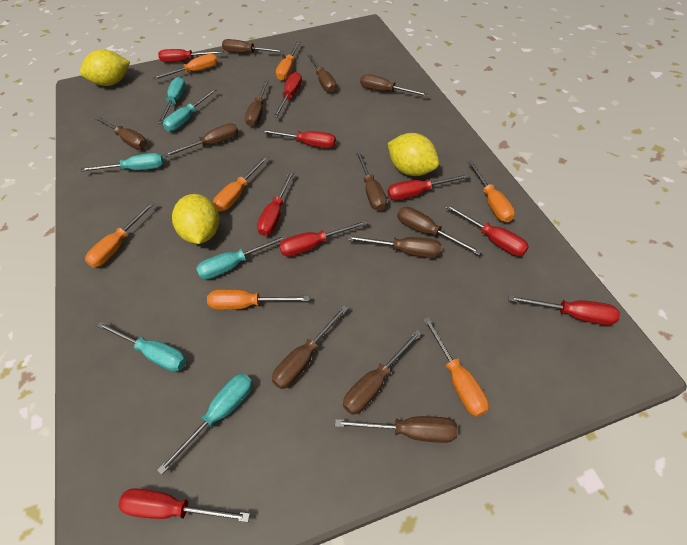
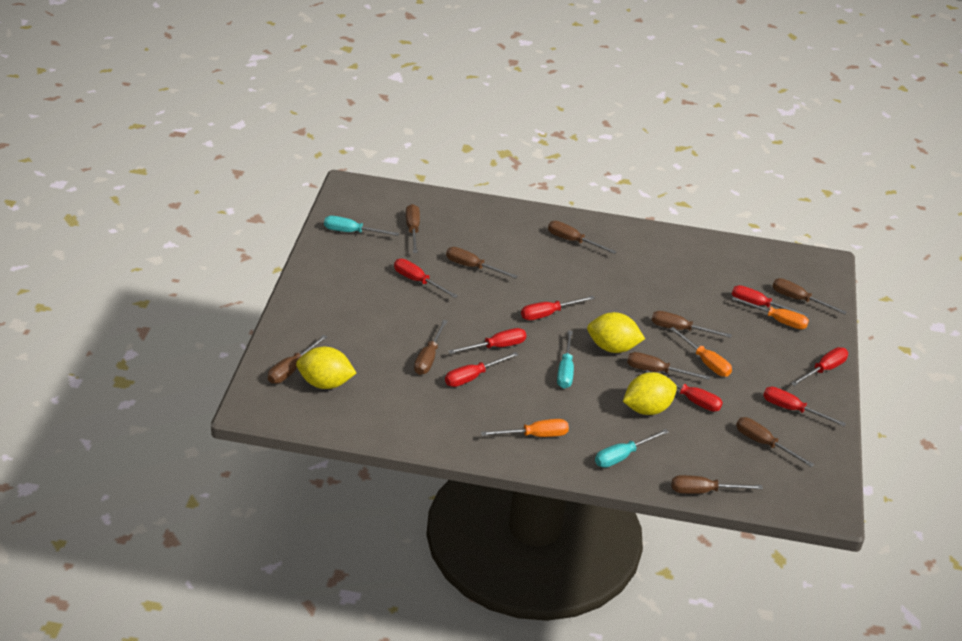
brown screwdriver: 12 -> 10
orange screwdriver: 7 -> 3
red screwdriver: 9 -> 8
turquoise screwdriver: 6 -> 3

